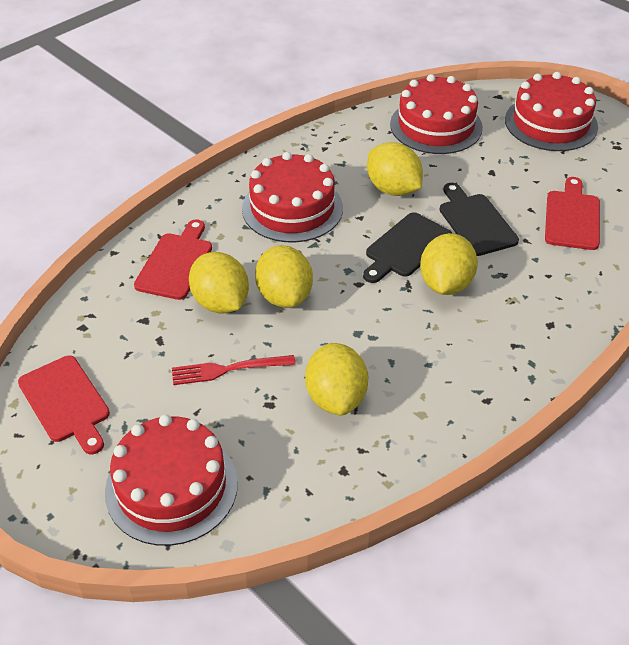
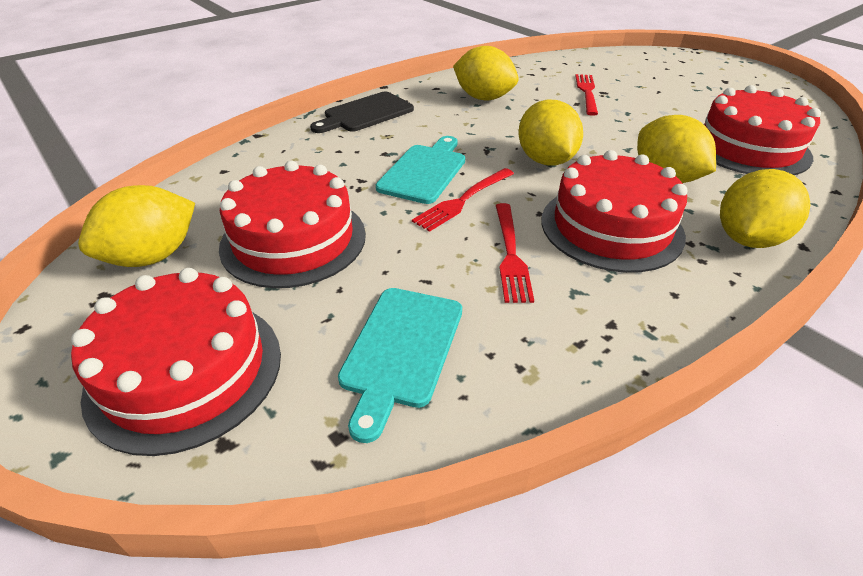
black cutting board: 2 -> 1
red cutting board: 3 -> 0
red fork: 1 -> 3
turquoise cutting board: 0 -> 2

